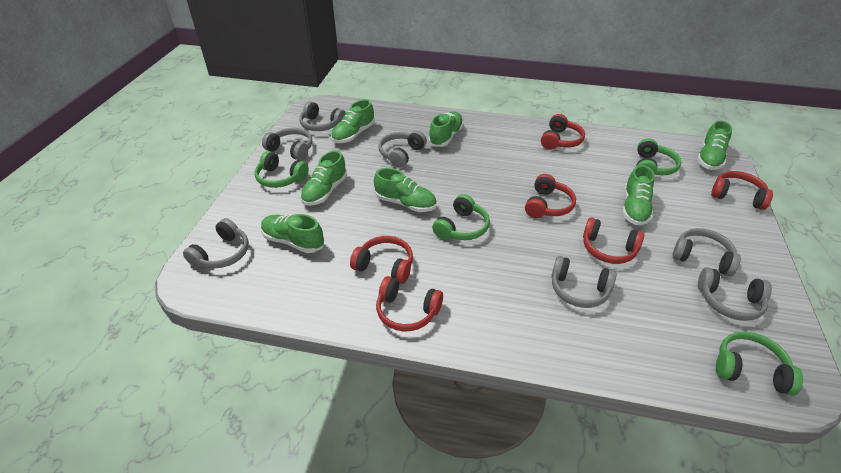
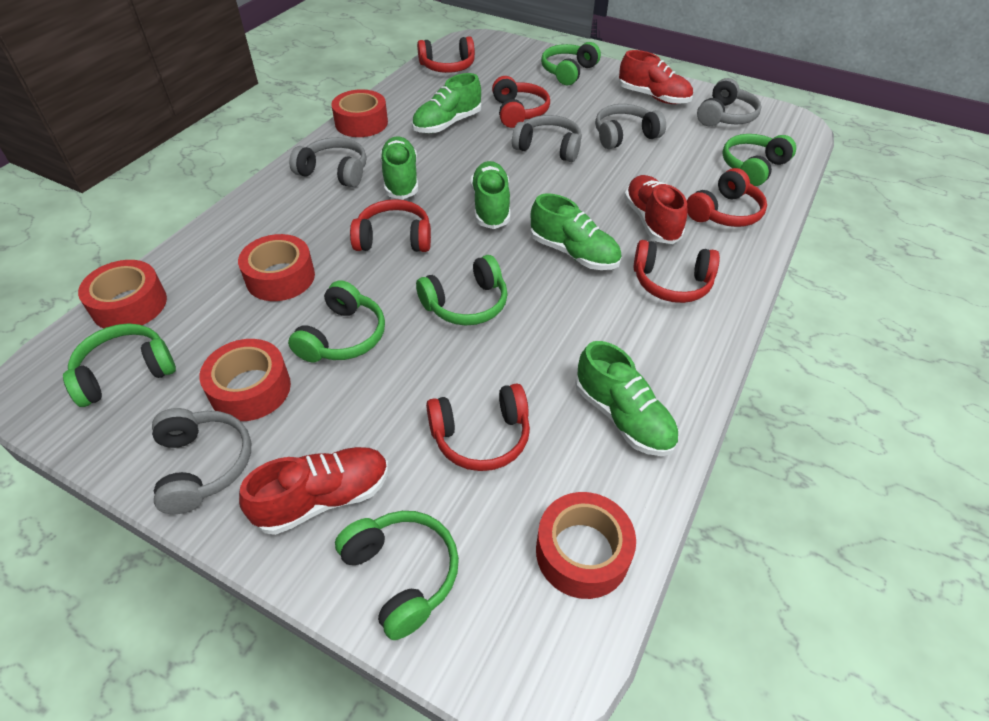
green headphones: 4 -> 6
green shoe: 7 -> 5
grey headphones: 7 -> 5
red shoe: 0 -> 3
red tape: 0 -> 5

